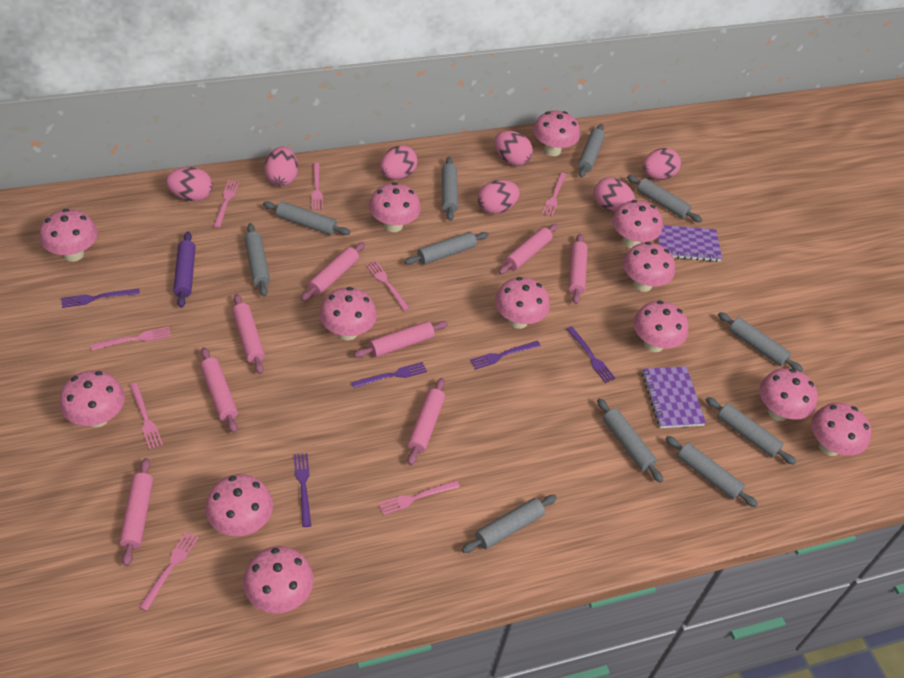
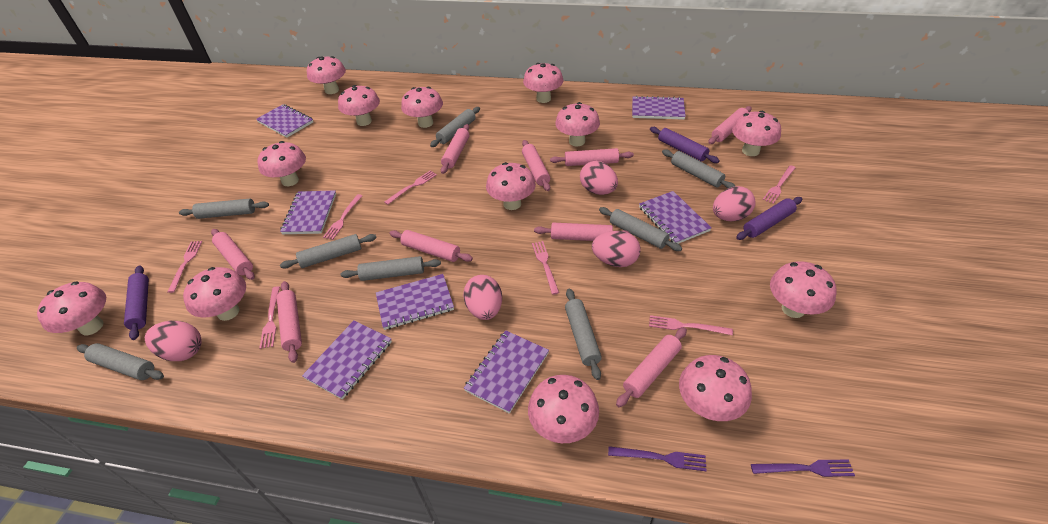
grey rolling pin: 11 -> 8
pink egg: 7 -> 5
pink fork: 8 -> 7
pink rolling pin: 8 -> 9
purple fork: 5 -> 2
purple notebook: 2 -> 7
purple rolling pin: 1 -> 3

